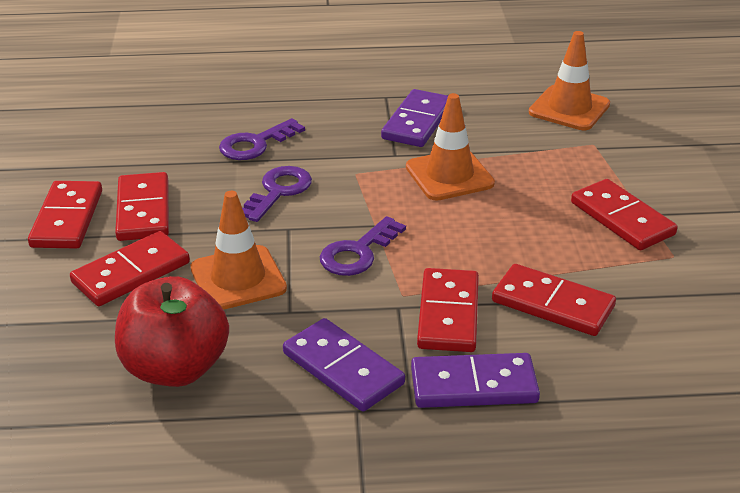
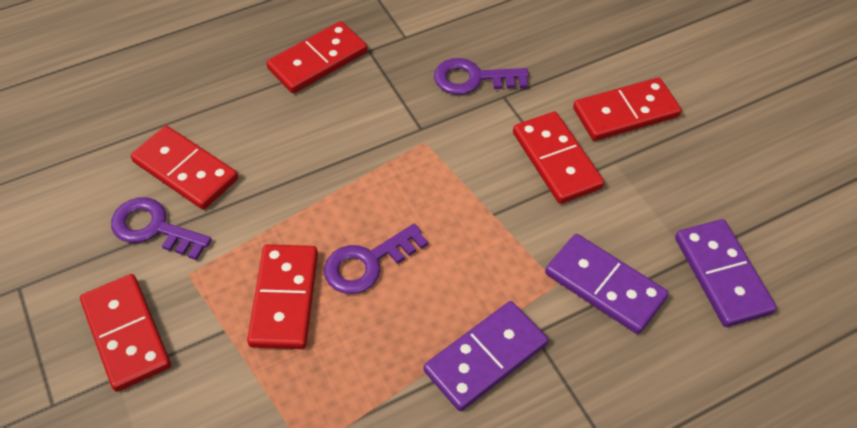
orange traffic cone: 3 -> 0
red apple: 1 -> 0

